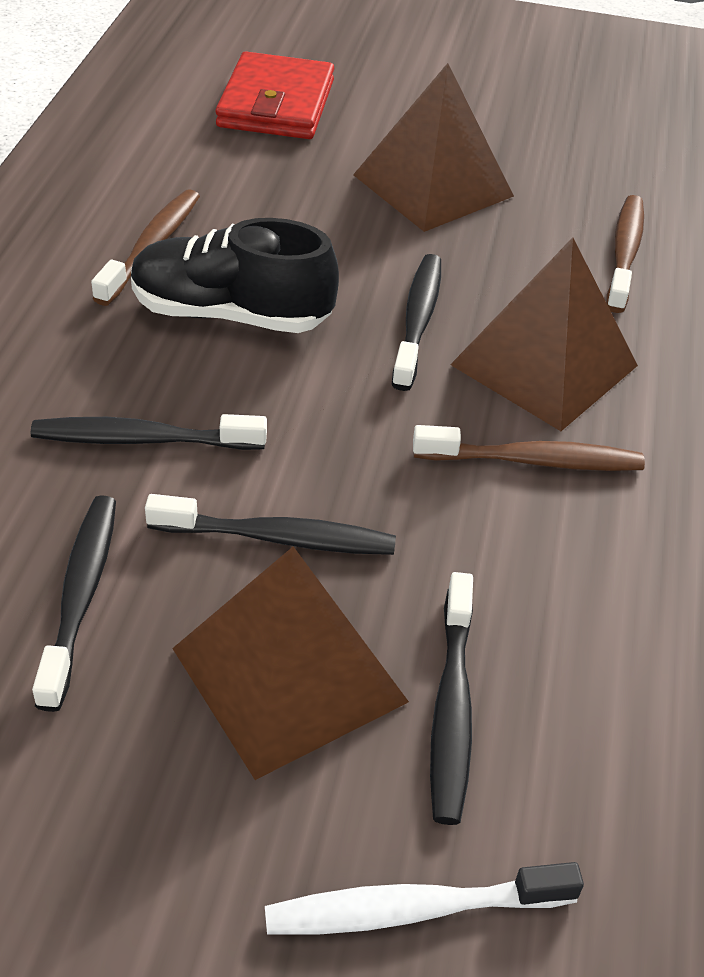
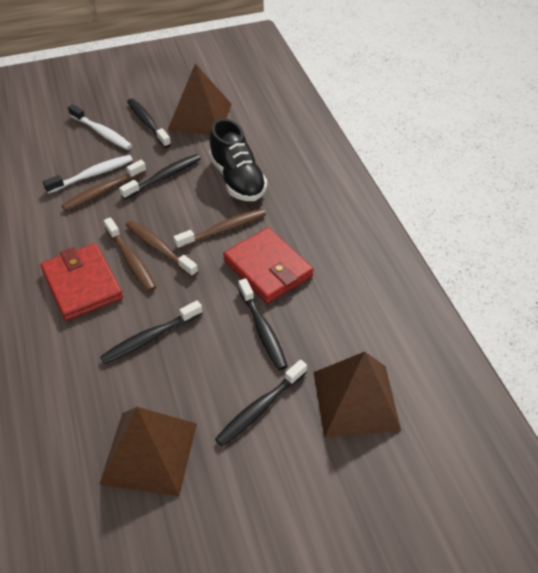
brown toothbrush: 3 -> 4
red wallet: 1 -> 2
white toothbrush: 1 -> 2

